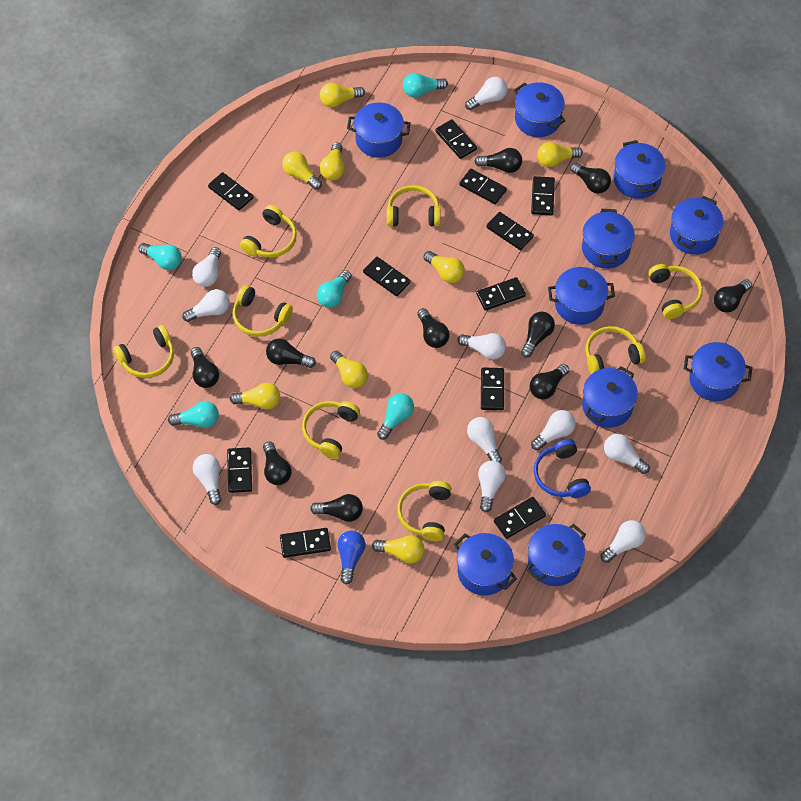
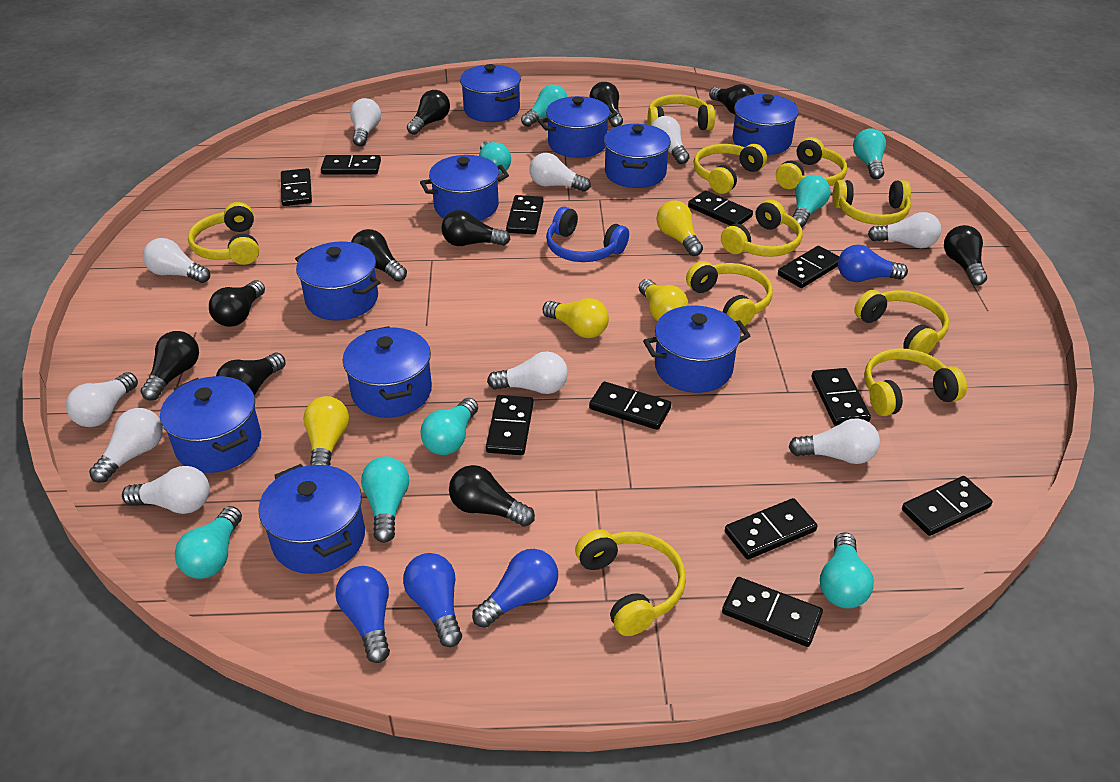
blue light bulb: 1 -> 4
turquoise light bulb: 5 -> 8
yellow headphones: 8 -> 10
yellow light bulb: 8 -> 4

